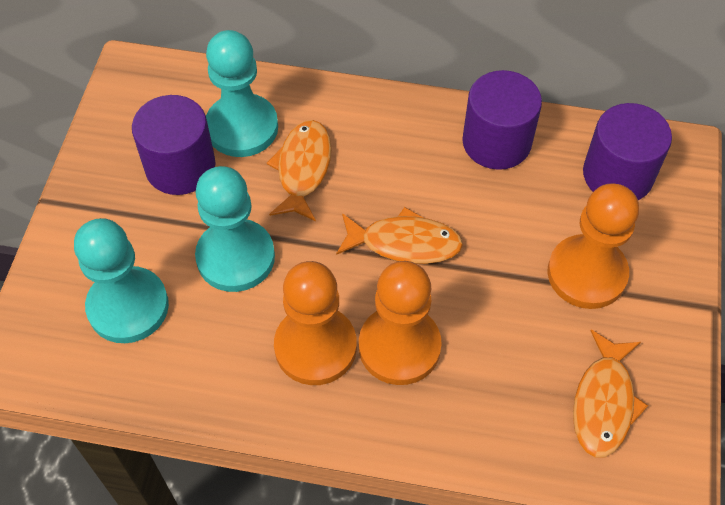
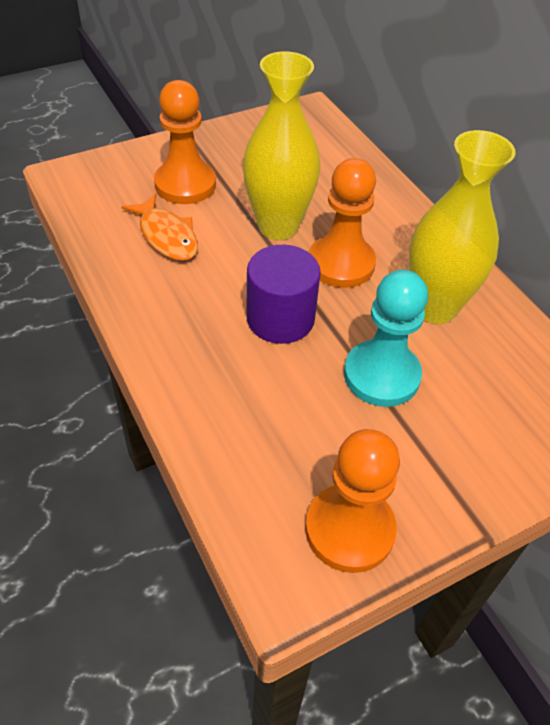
orange fish: 3 -> 1
purple cylinder: 3 -> 1
turquoise pawn: 3 -> 1
yellow vase: 0 -> 2

